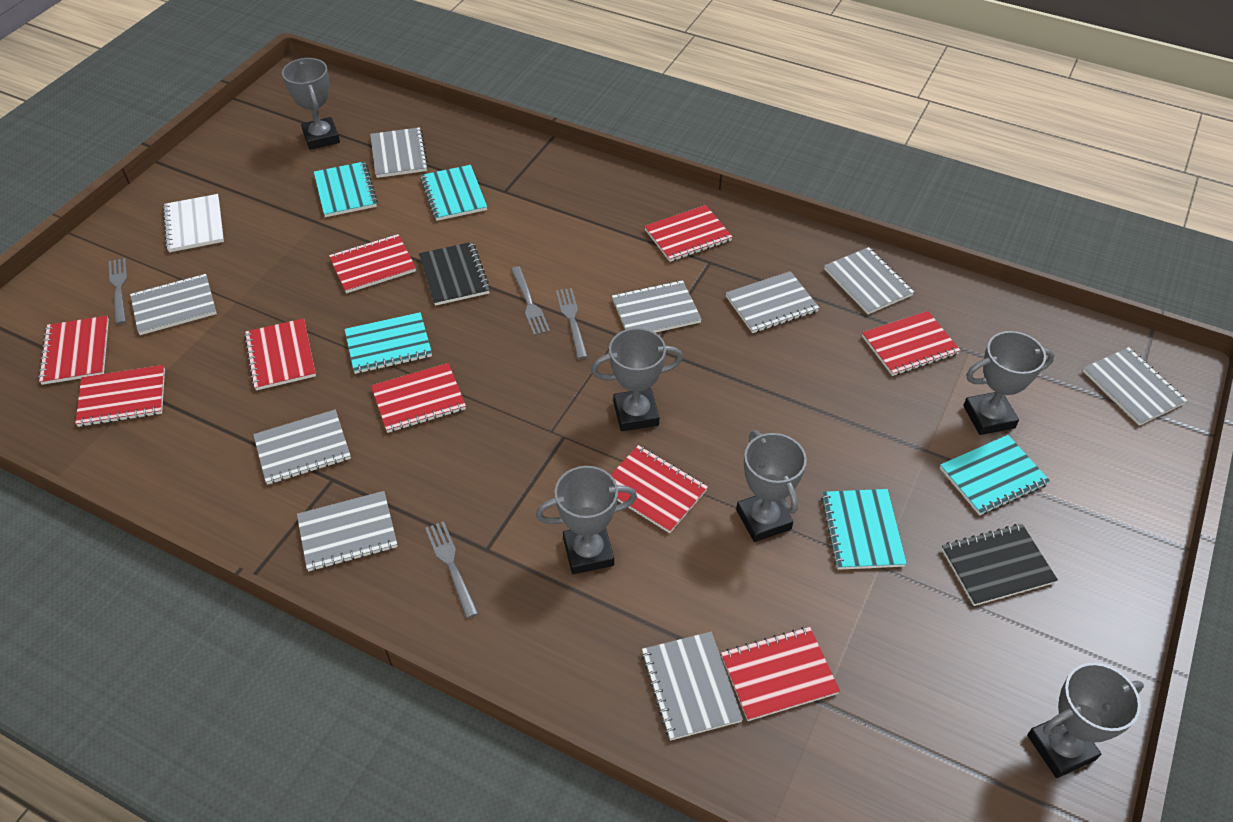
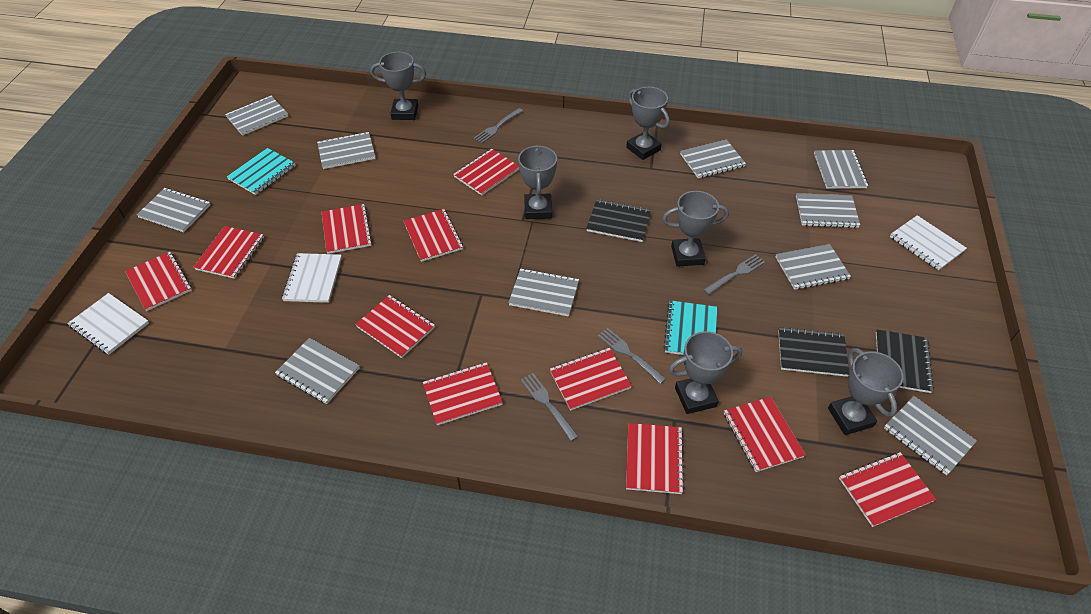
black notebook: 2 -> 3
grey notebook: 9 -> 10
red notebook: 9 -> 11
turquoise notebook: 5 -> 2
white notebook: 1 -> 3

